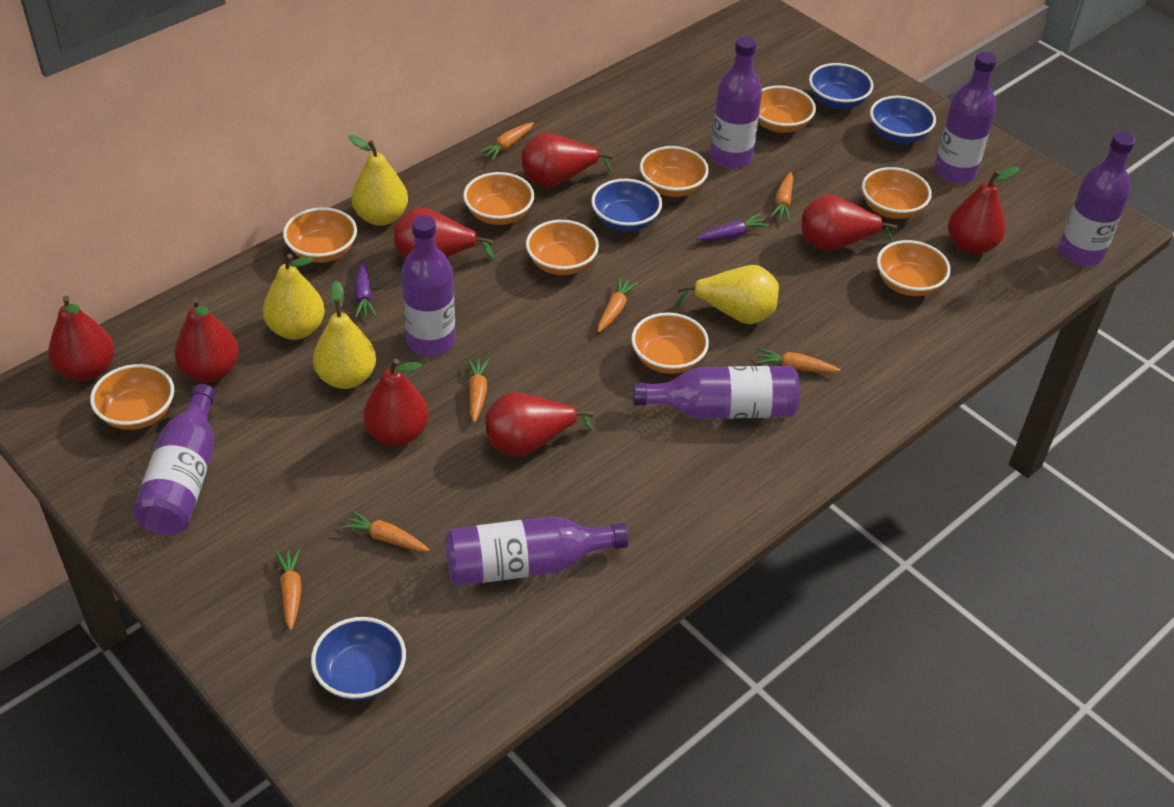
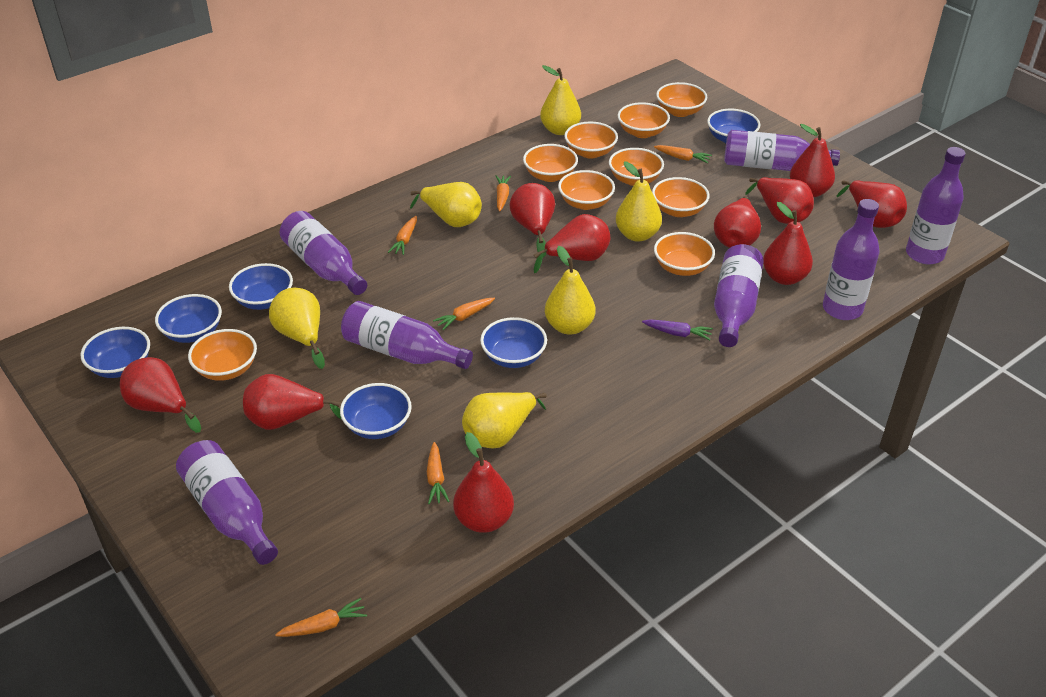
blue bowl: 4 -> 6
orange carrot: 7 -> 6
purple carrot: 2 -> 1
red pear: 8 -> 10
yellow pear: 4 -> 6

